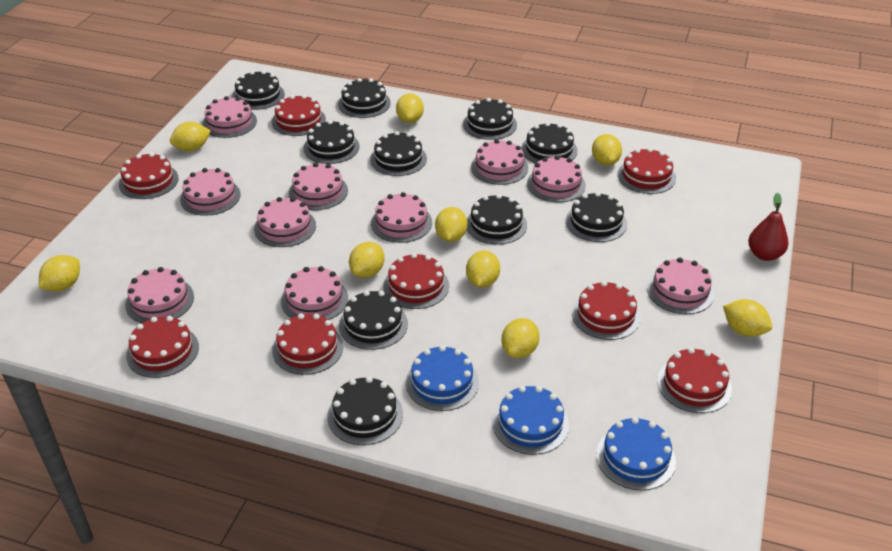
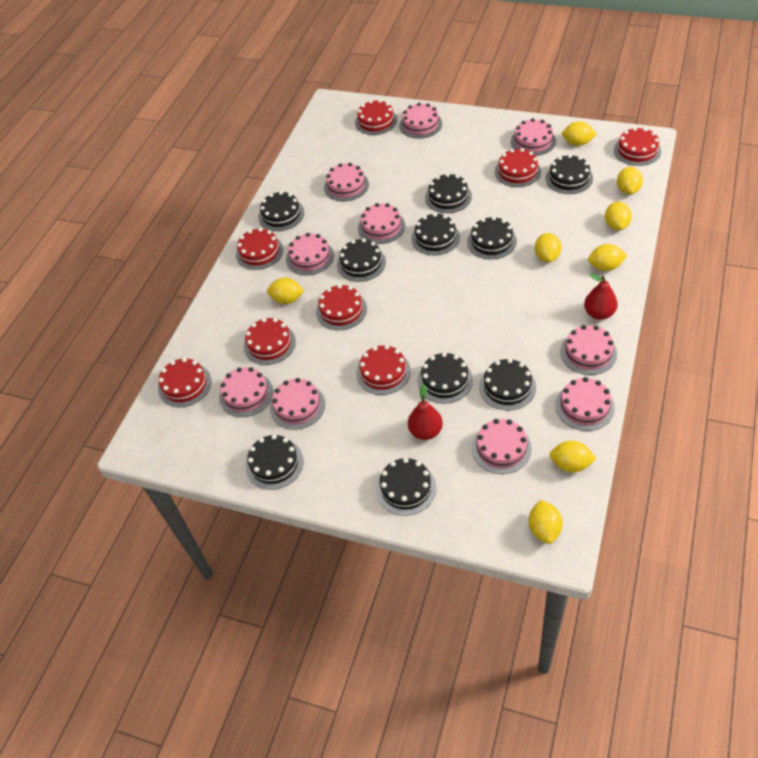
blue cake: 3 -> 0
red pear: 1 -> 2
yellow lemon: 9 -> 8

